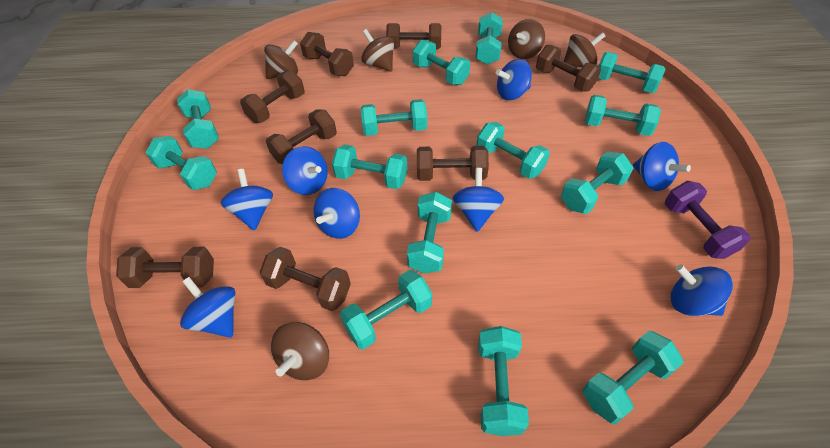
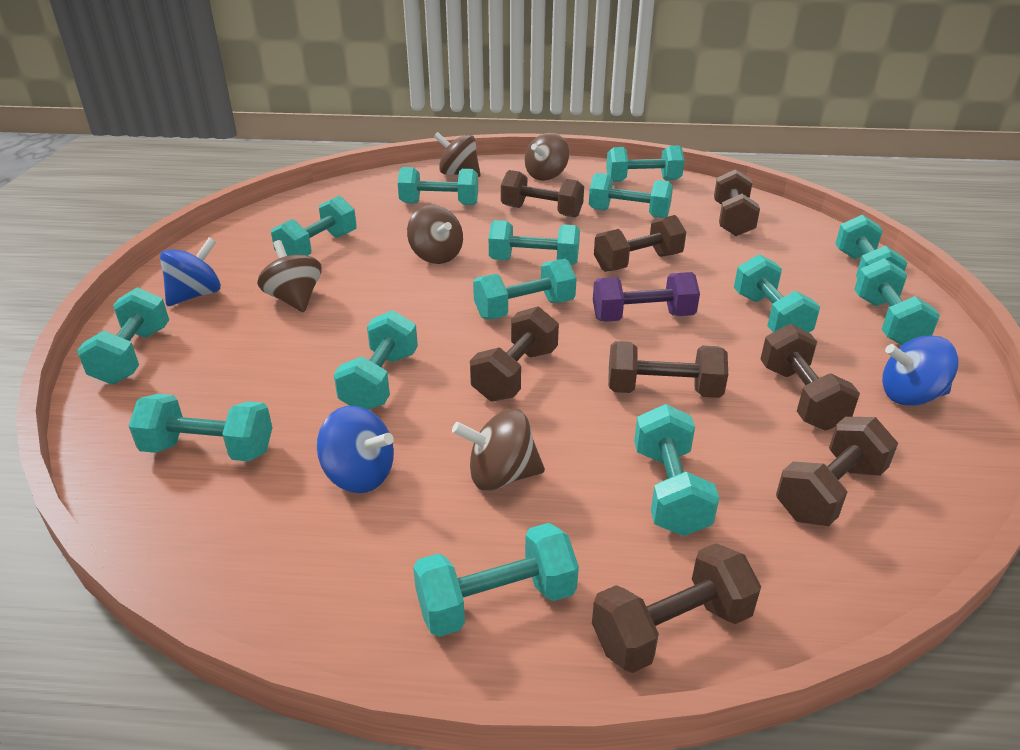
blue spinning top: 8 -> 3

